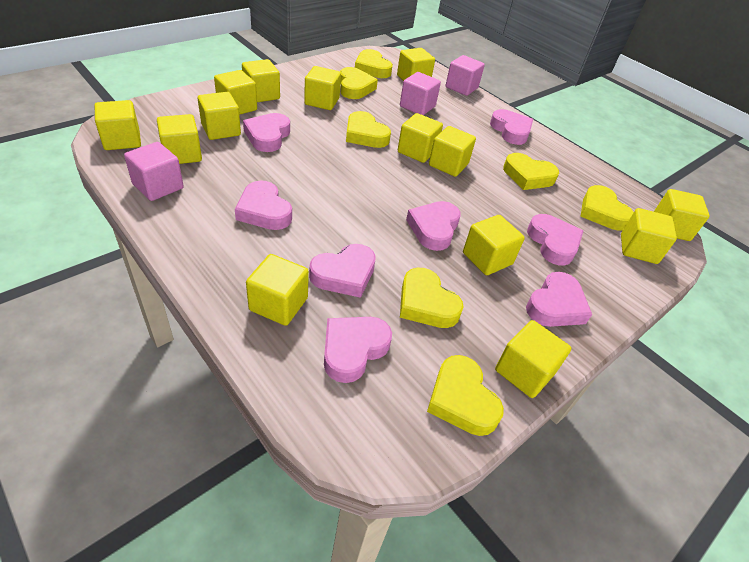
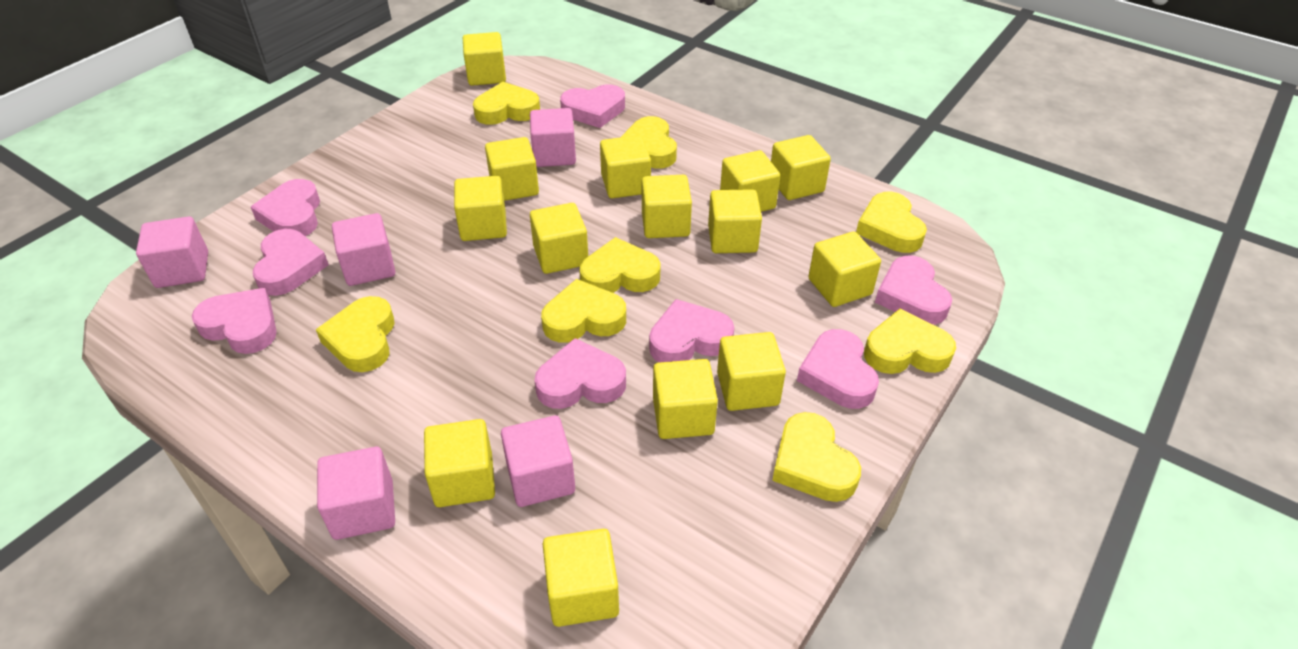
pink cube: 3 -> 5
yellow heart: 7 -> 8

